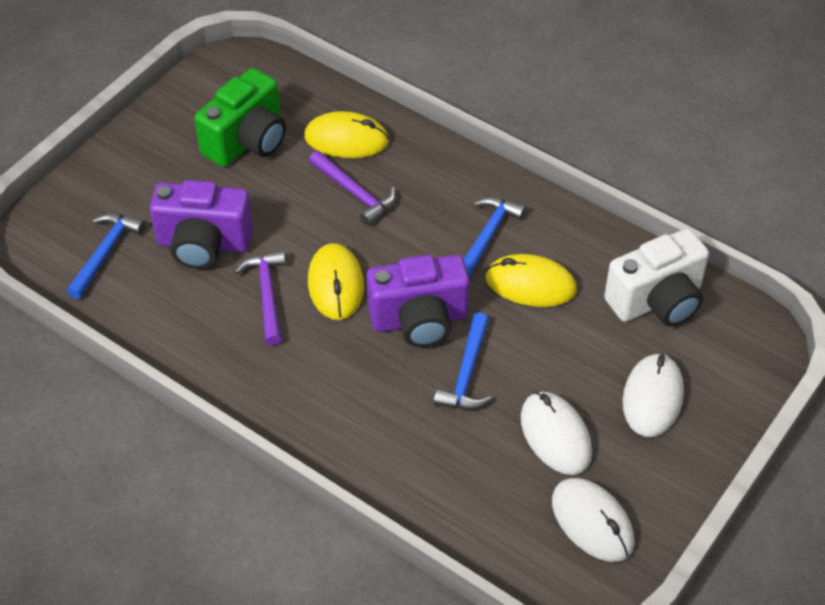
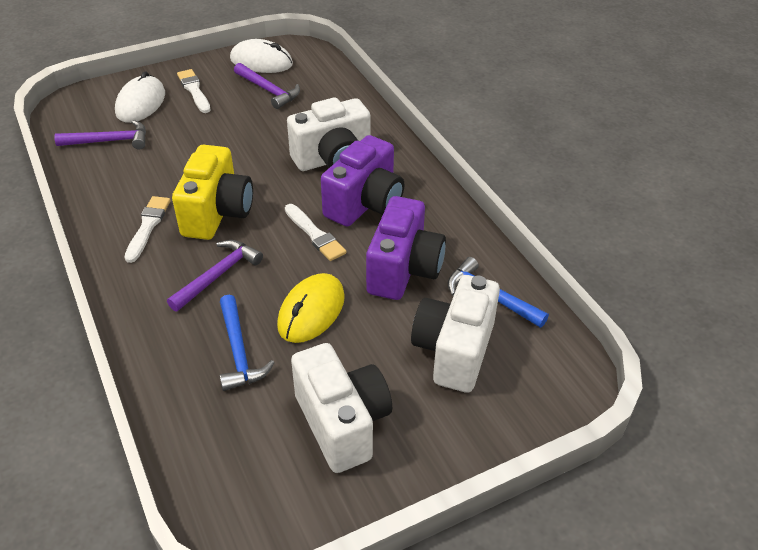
blue hammer: 3 -> 2
green camera: 1 -> 0
purple hammer: 2 -> 3
white brush: 0 -> 3
white camera: 1 -> 3
white mouse: 3 -> 2
yellow camera: 0 -> 1
yellow mouse: 3 -> 1

